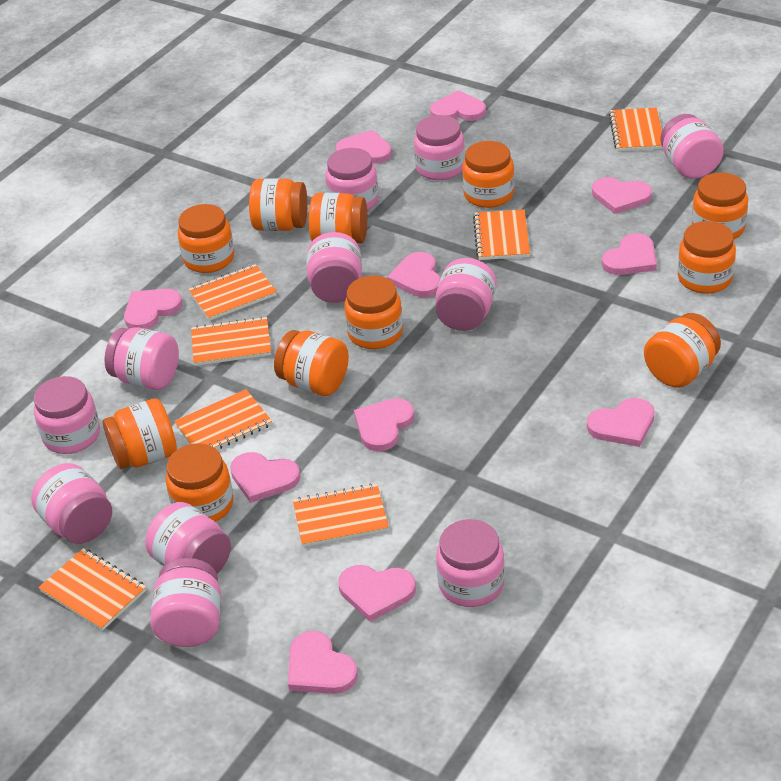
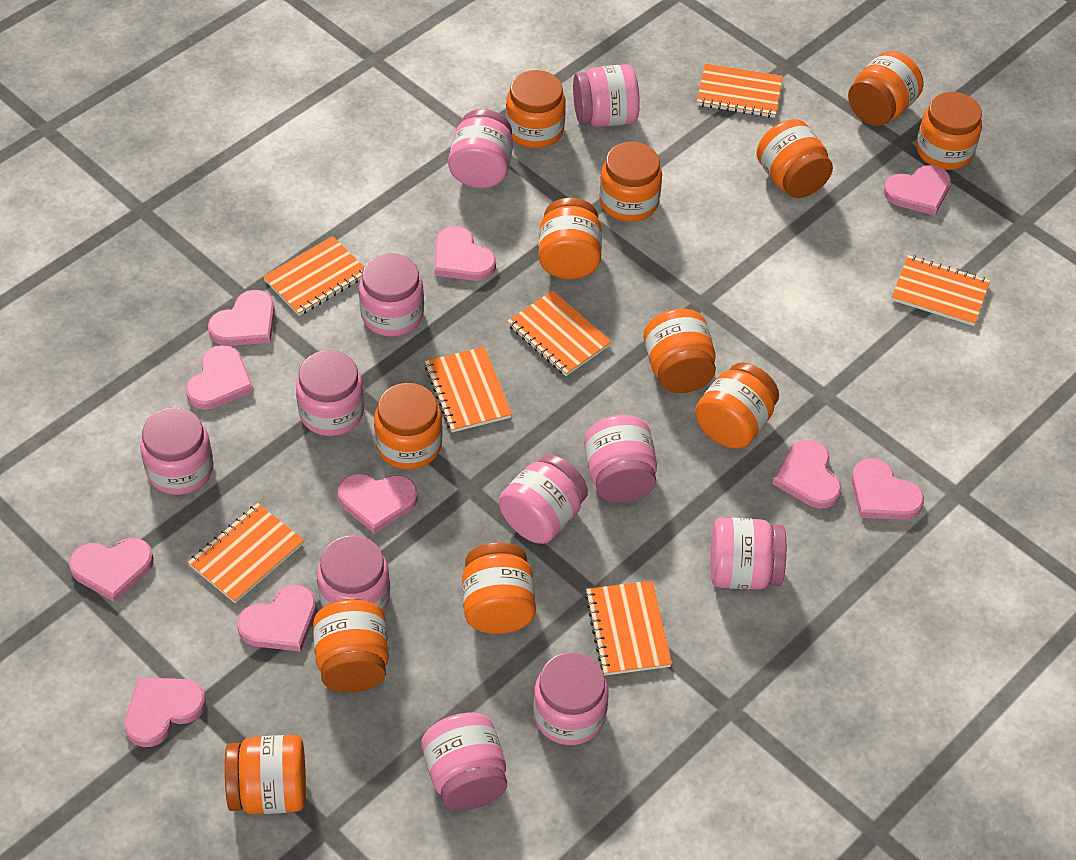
orange jar: 11 -> 12
pink heart: 11 -> 10

